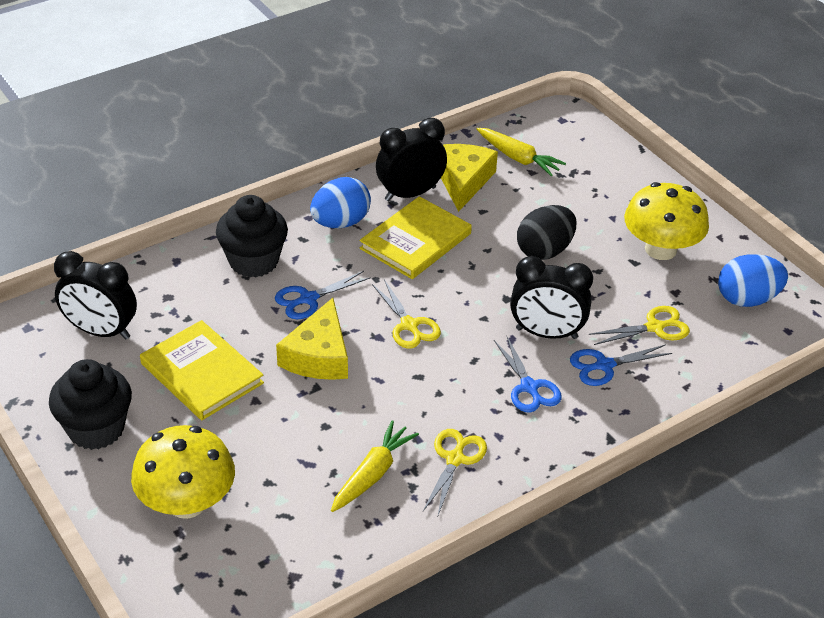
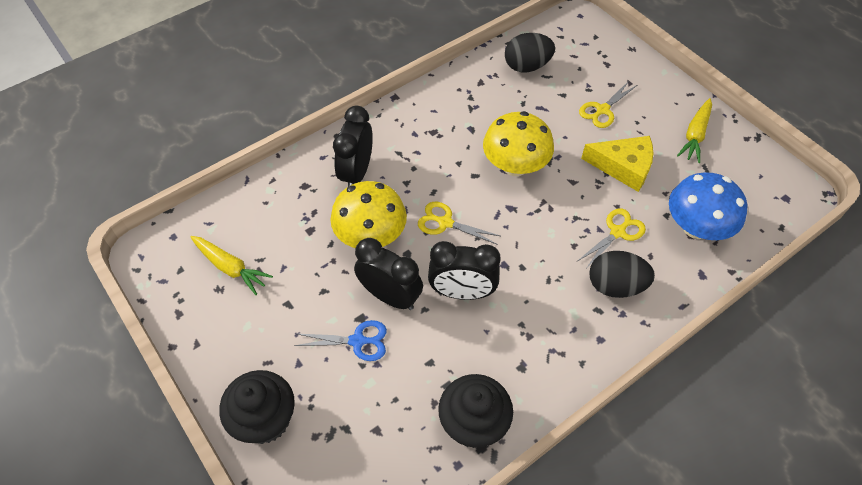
black egg: 1 -> 2
blue egg: 2 -> 0
blue mushroom: 0 -> 1
blue scissors: 3 -> 1
yellow book: 2 -> 0
yellow cheese: 2 -> 1

